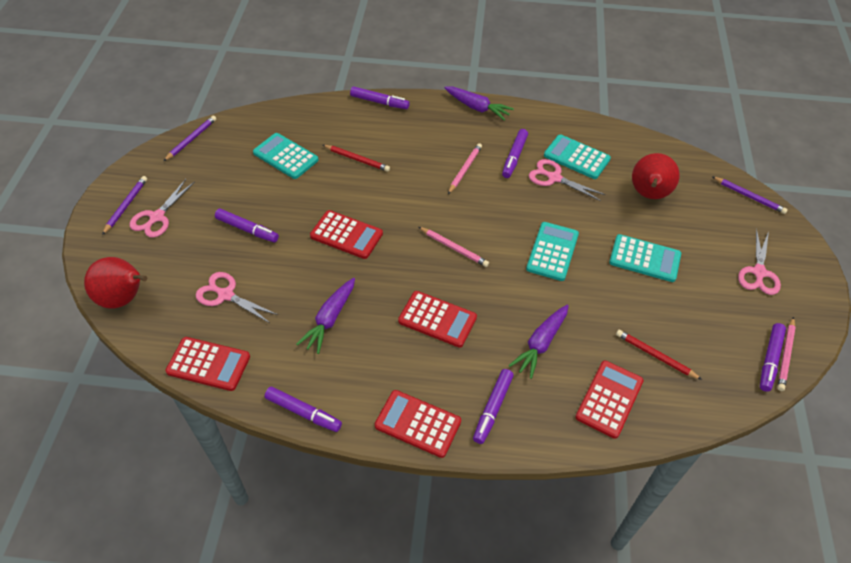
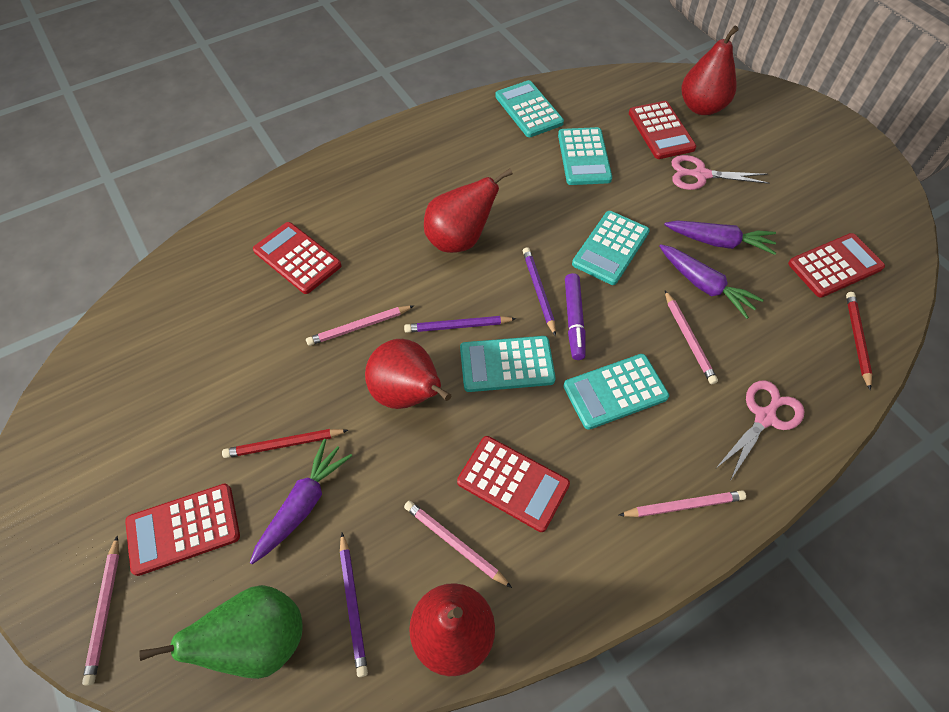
green pear: 0 -> 1
pink pencil: 3 -> 5
pink scissors: 4 -> 2
purple marker: 6 -> 1
red pear: 2 -> 4
turquoise calculator: 4 -> 5

